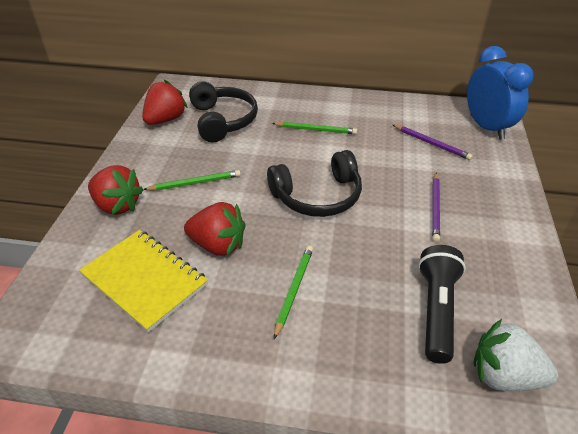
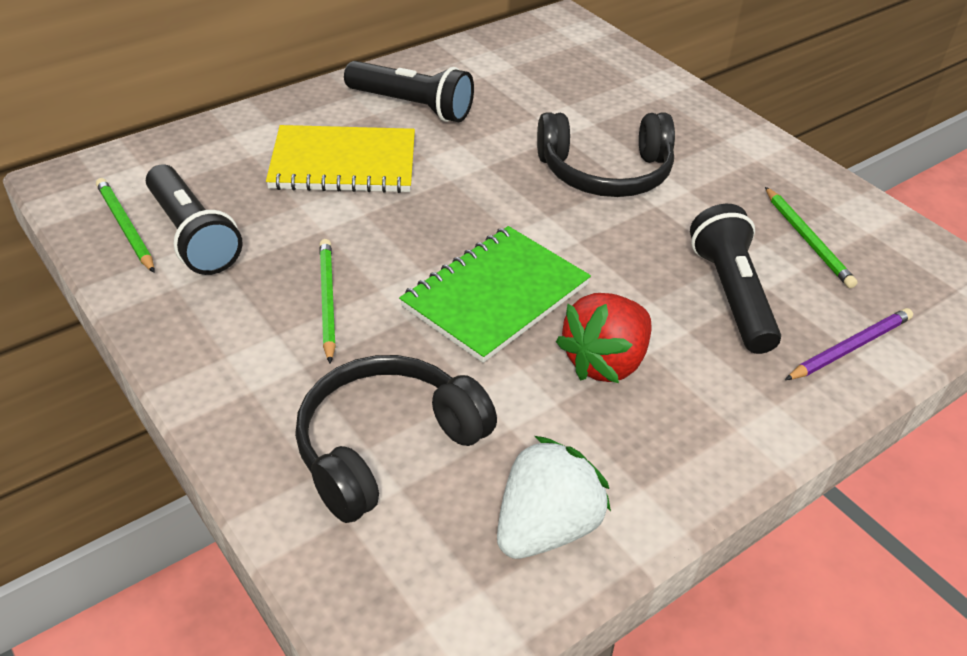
black flashlight: 1 -> 3
blue clock: 1 -> 0
green notebook: 0 -> 1
purple pencil: 2 -> 1
red strawberry: 3 -> 1

